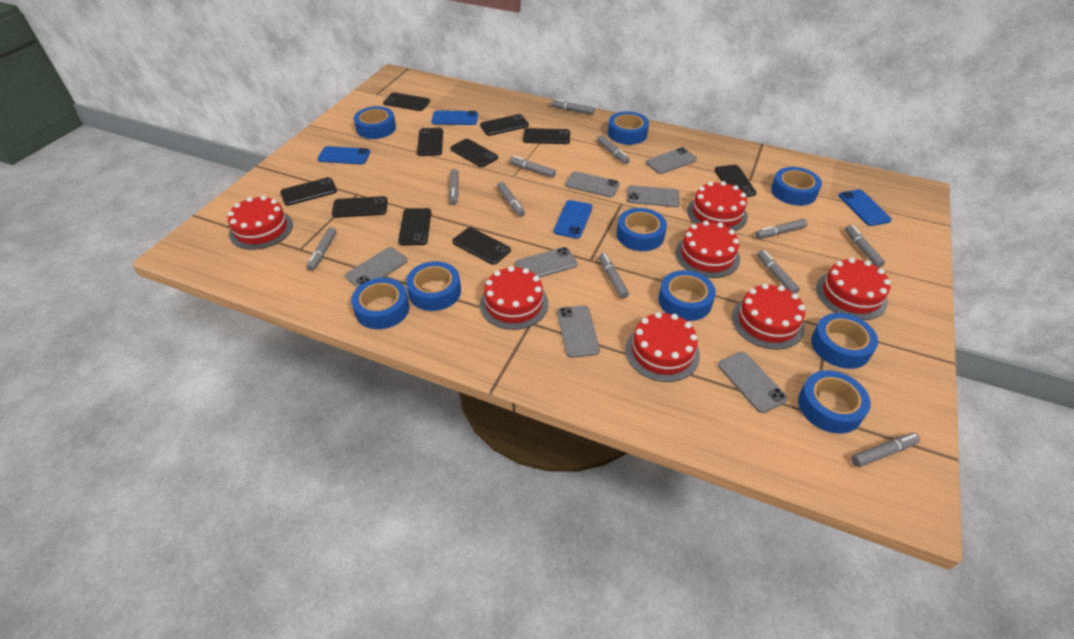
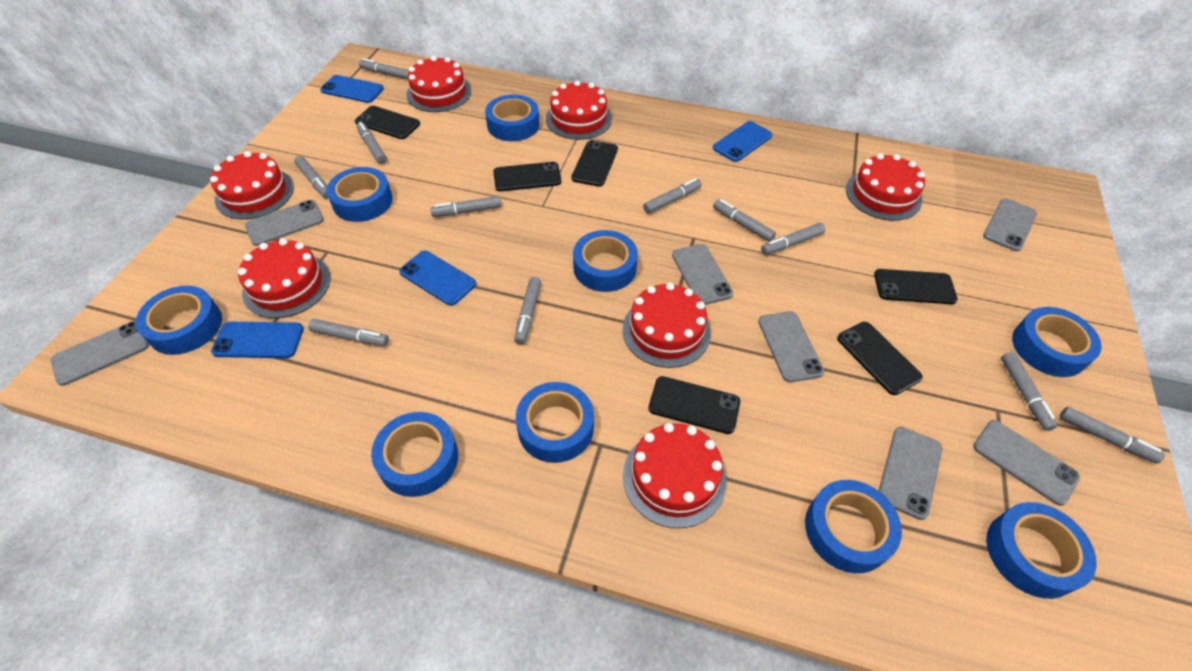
black phone: 10 -> 6

